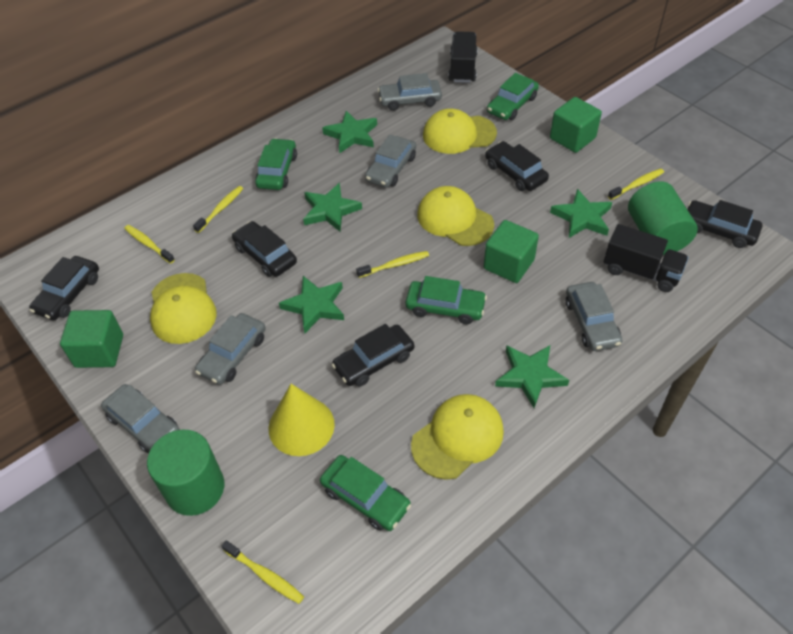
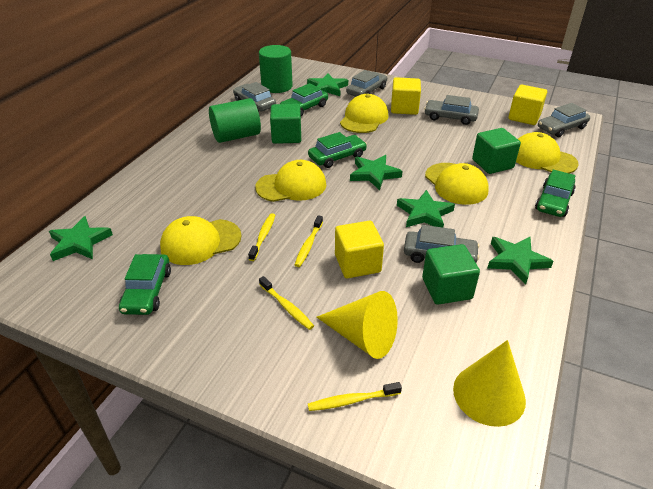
black car: 5 -> 0
black truck: 2 -> 0
yellow cap: 4 -> 5
yellow cone: 1 -> 2
yellow cube: 0 -> 3
yellow toothbrush: 5 -> 4

